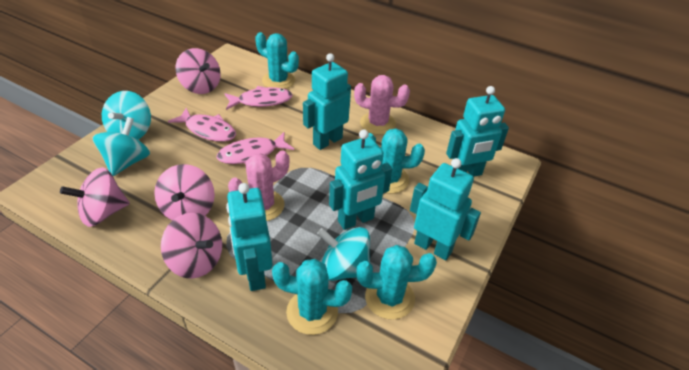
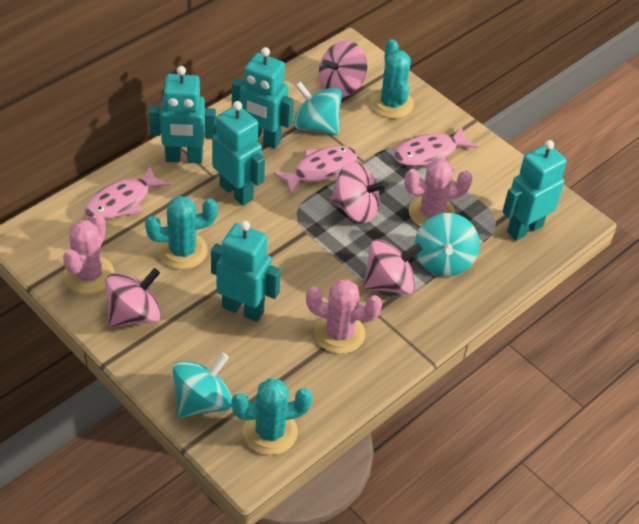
pink cactus: 2 -> 3
turquoise cactus: 4 -> 3

